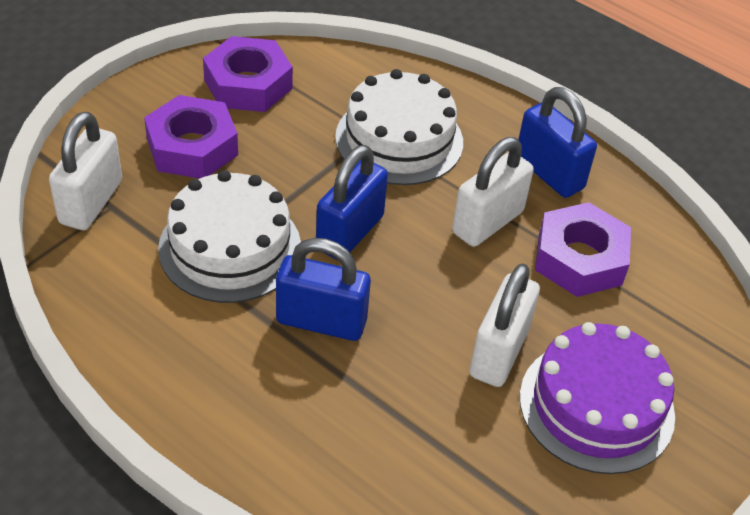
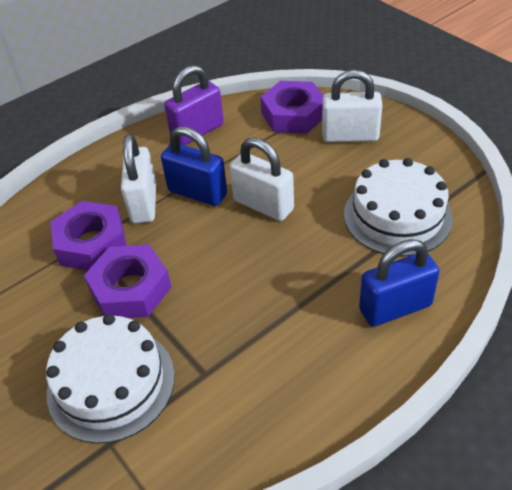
blue padlock: 3 -> 2
purple cake: 1 -> 0
purple padlock: 0 -> 1

